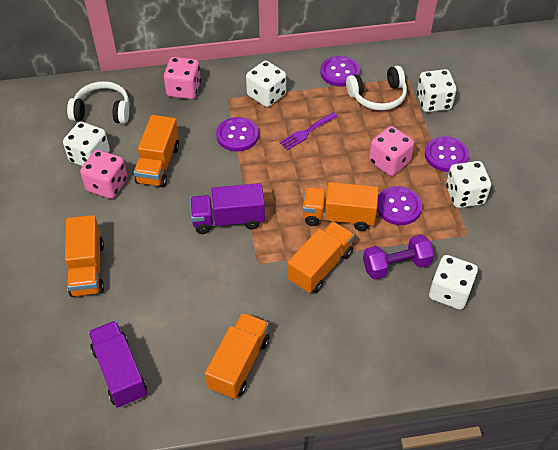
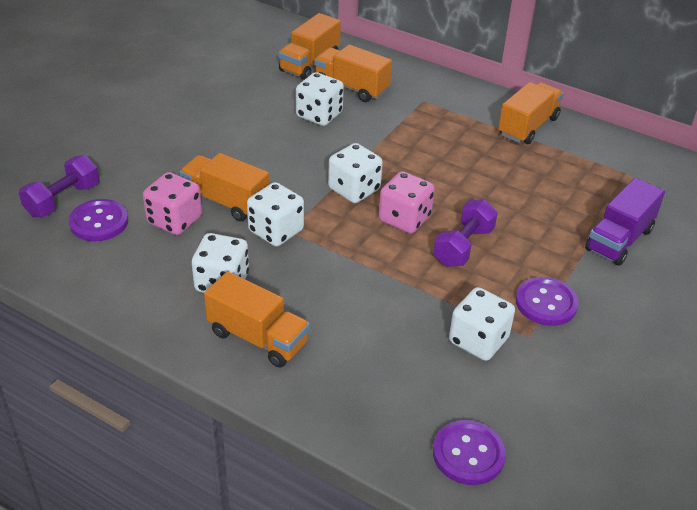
pink dice: 3 -> 2
purple button: 4 -> 3
purple dumbbell: 1 -> 2
purple fork: 1 -> 0
purple truck: 2 -> 1
white headphones: 2 -> 0

